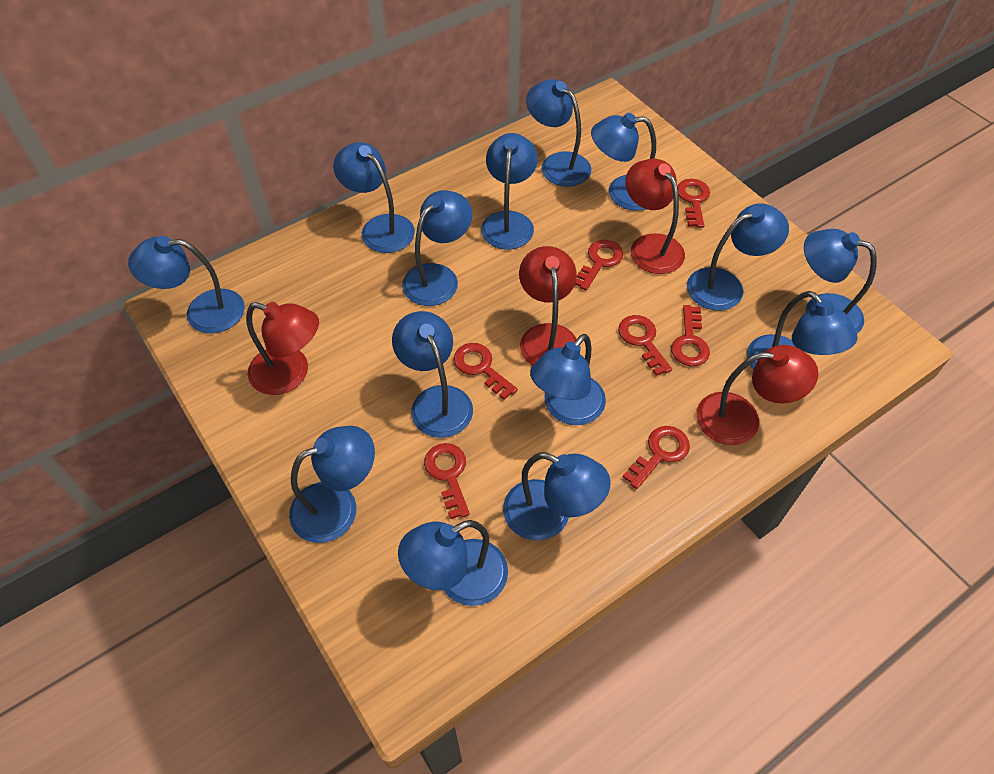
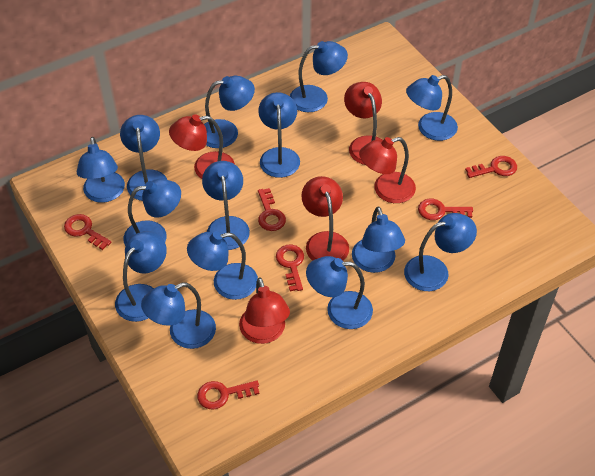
red key: 7 -> 6
red lamp: 4 -> 5

